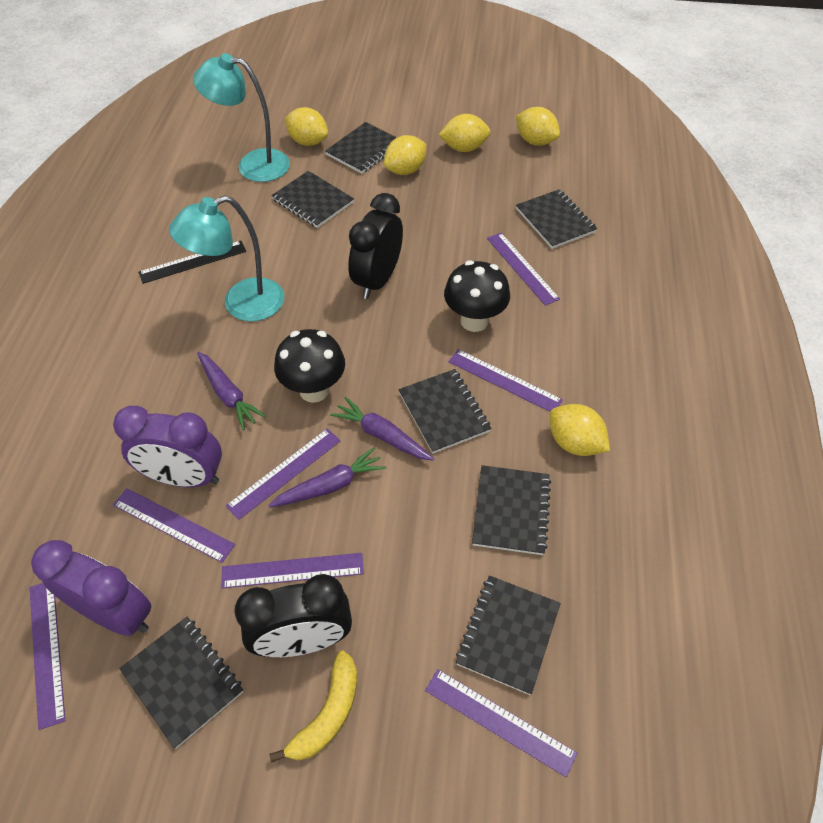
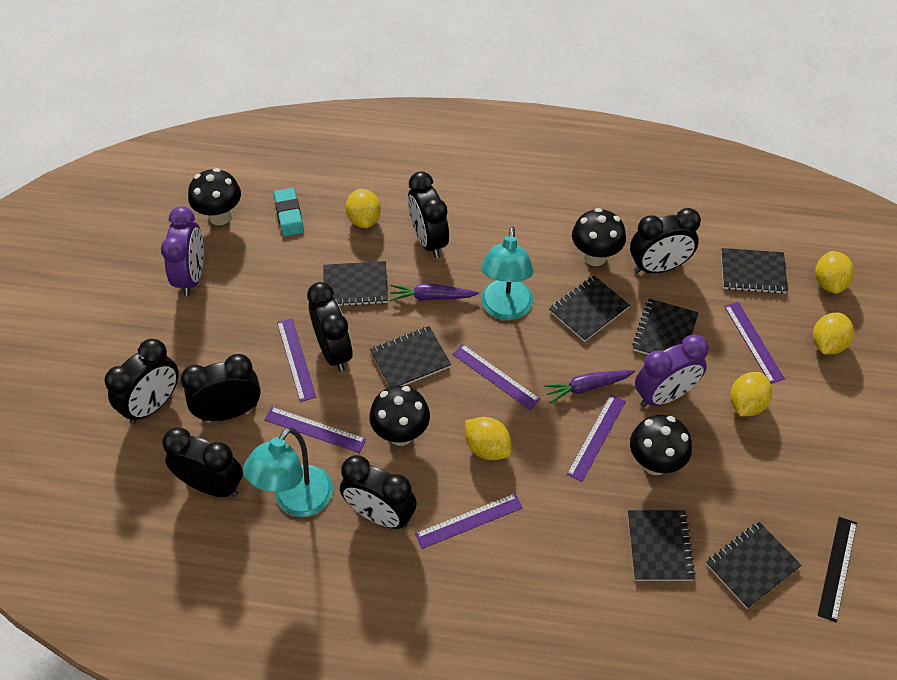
black clock: 2 -> 7
black mushroom: 2 -> 4
purple carrot: 3 -> 2
purple ruler: 7 -> 6
turquoise eraser: 0 -> 1
yellow banana: 1 -> 0

